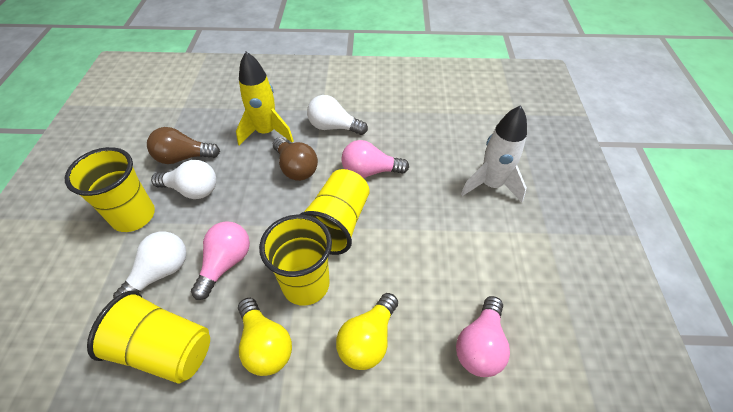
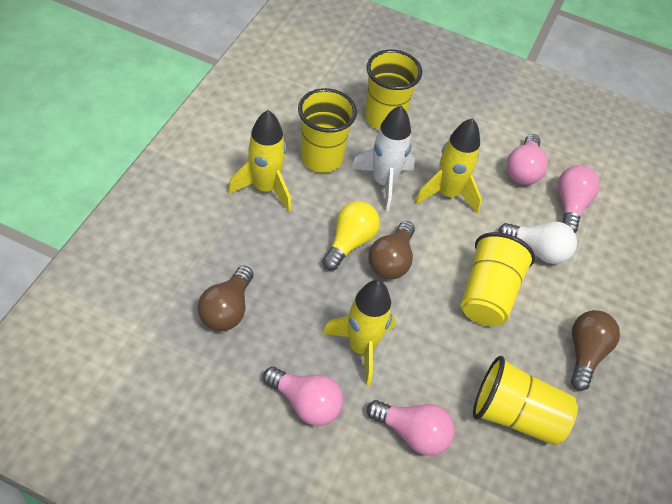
brown light bulb: 2 -> 3
pink light bulb: 3 -> 4
white light bulb: 3 -> 1
yellow light bulb: 2 -> 1
yellow rocket: 1 -> 3

